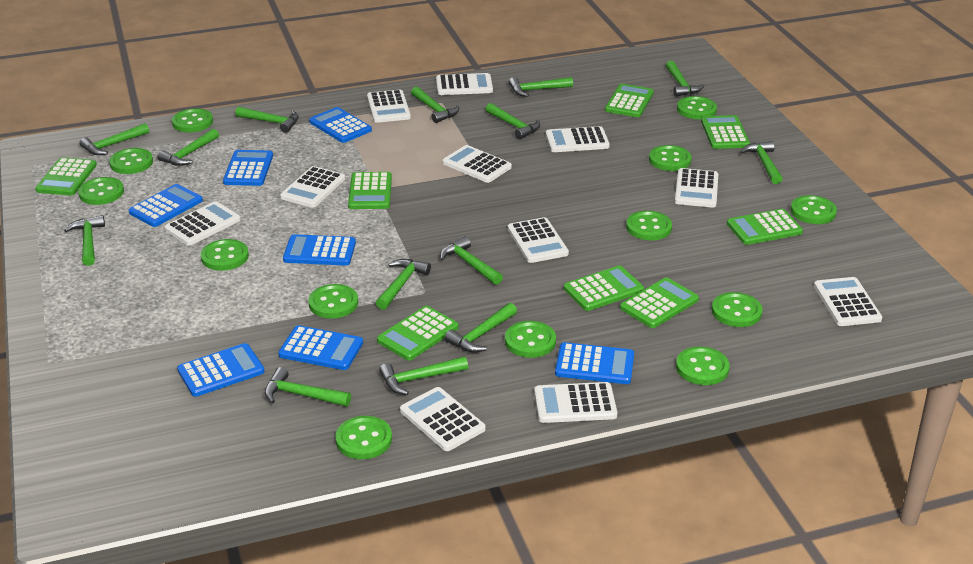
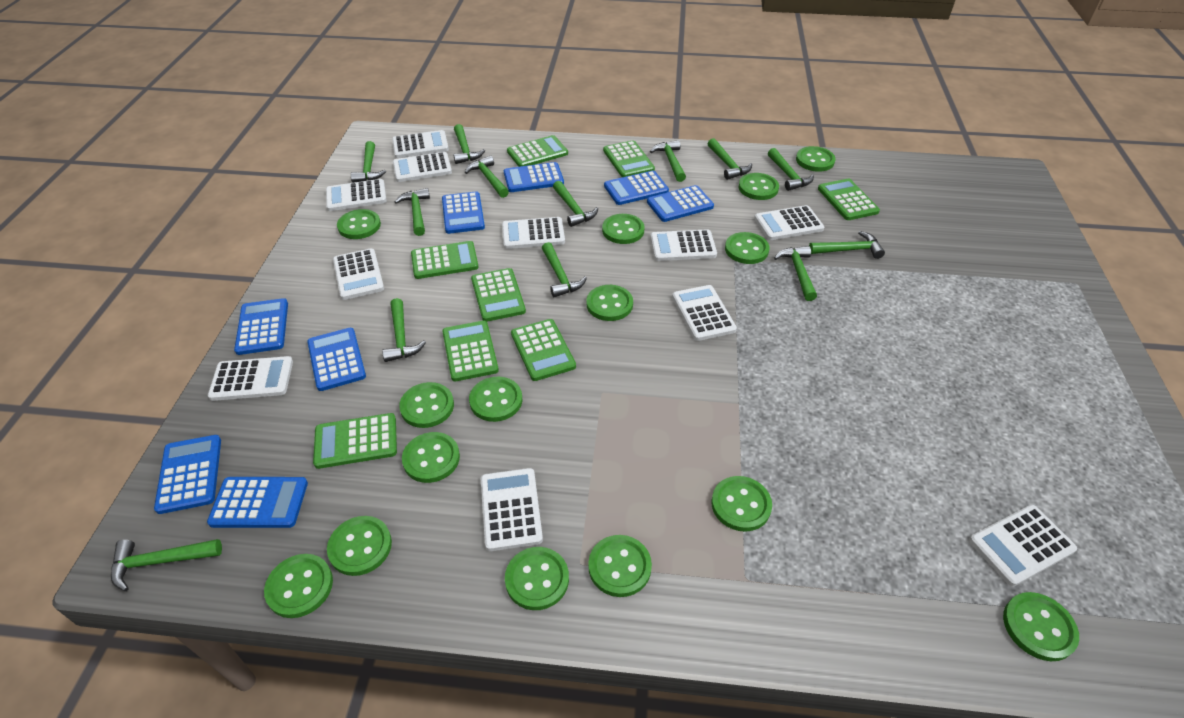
blue calculator: 7 -> 8
green button: 13 -> 15
green hammer: 14 -> 13

